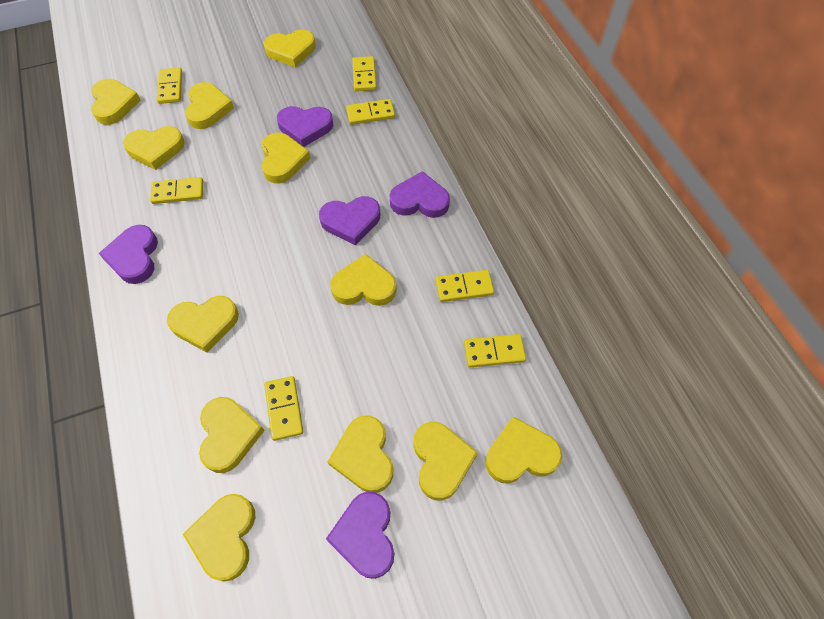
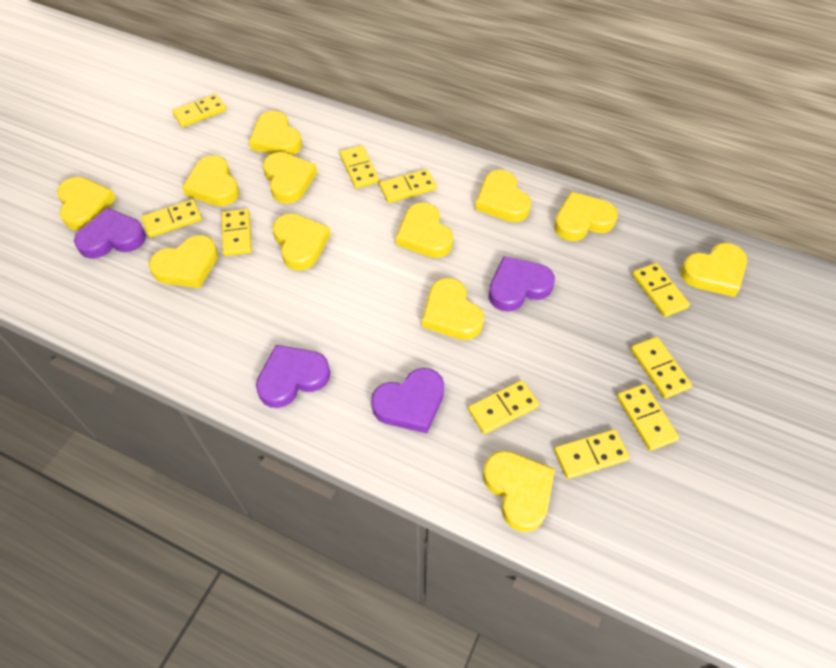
purple heart: 5 -> 4
yellow domino: 7 -> 10

